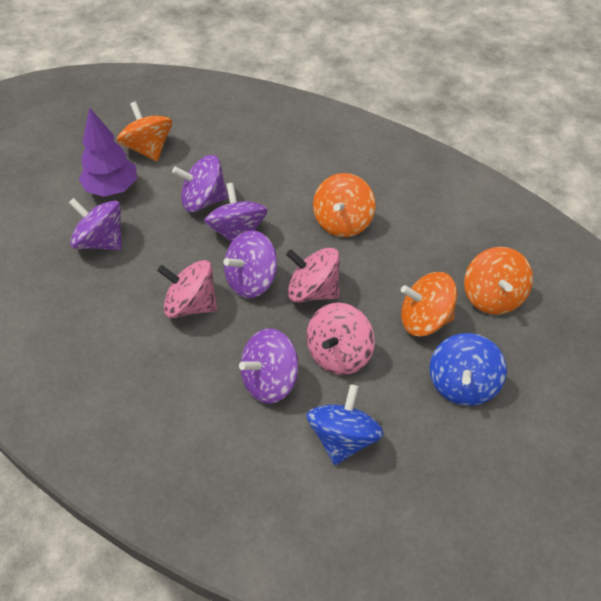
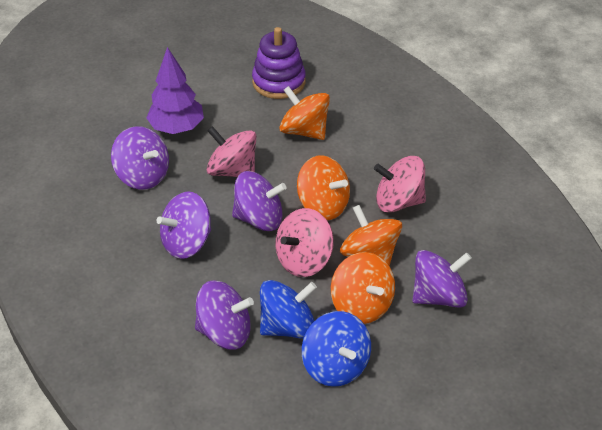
purple stacking toy: 0 -> 1

